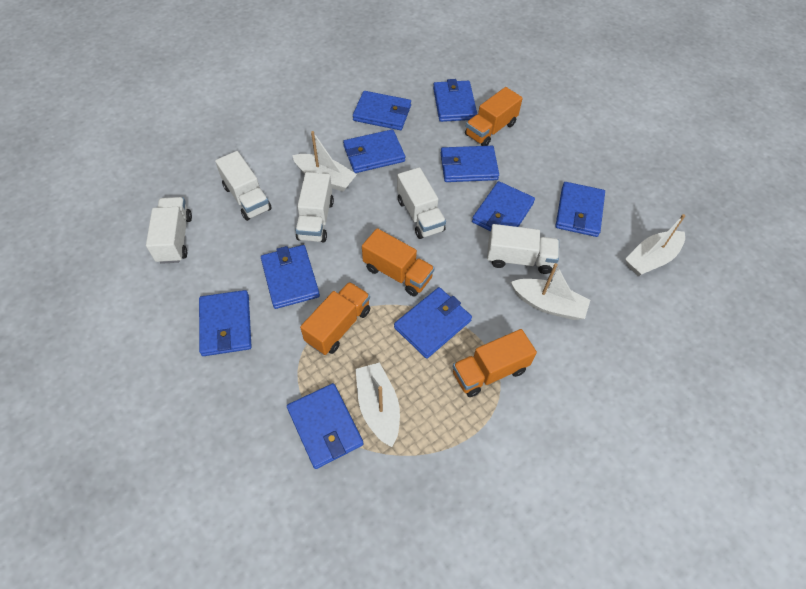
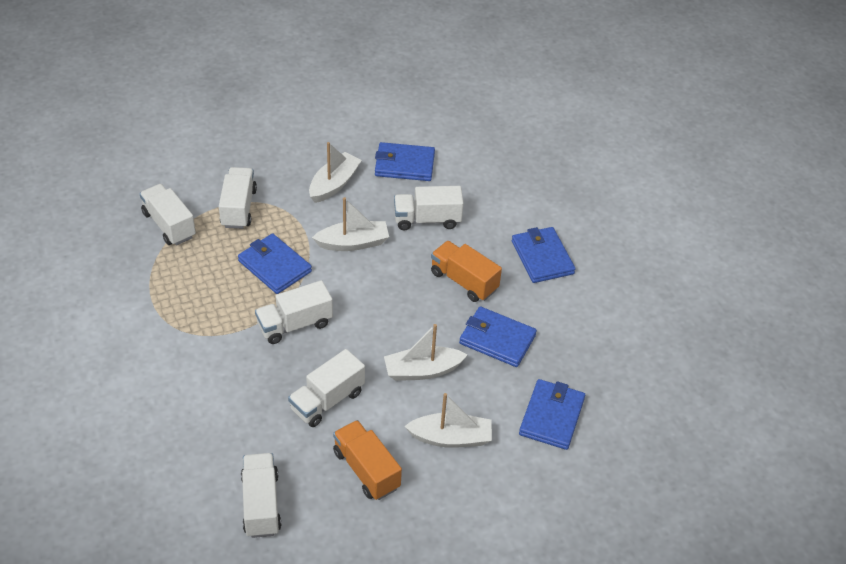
blue wallet: 10 -> 5
orange truck: 4 -> 2
white truck: 5 -> 6

